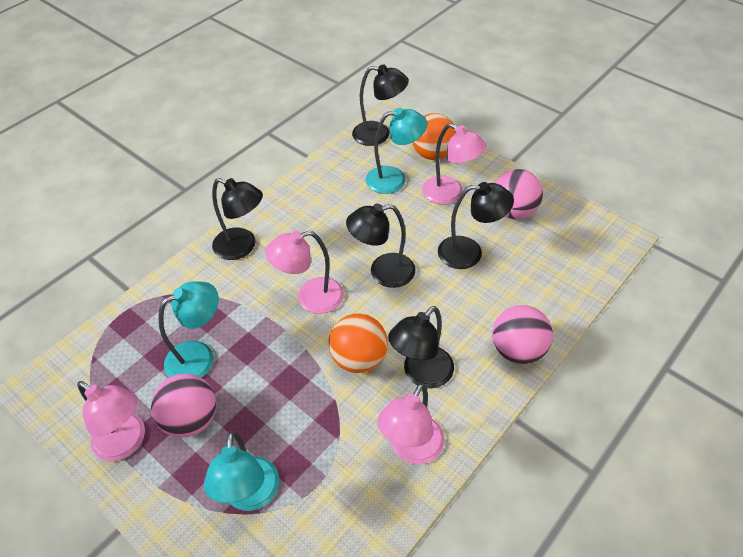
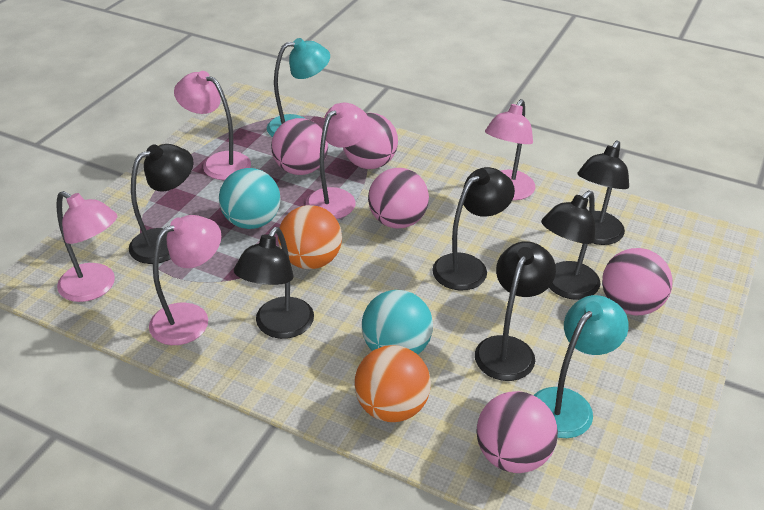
black lamp: 5 -> 6
pink ball: 3 -> 5
pink lamp: 4 -> 5
turquoise ball: 0 -> 2
turquoise lamp: 3 -> 2

